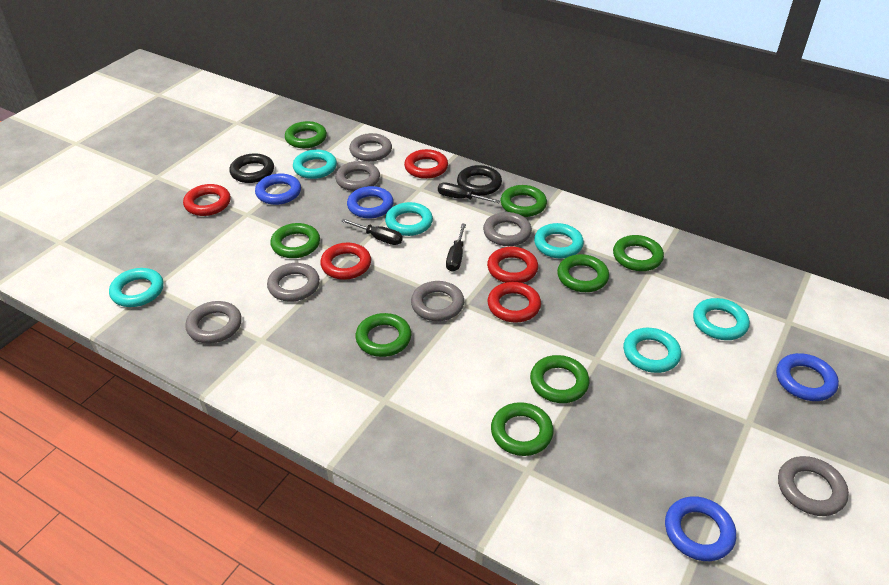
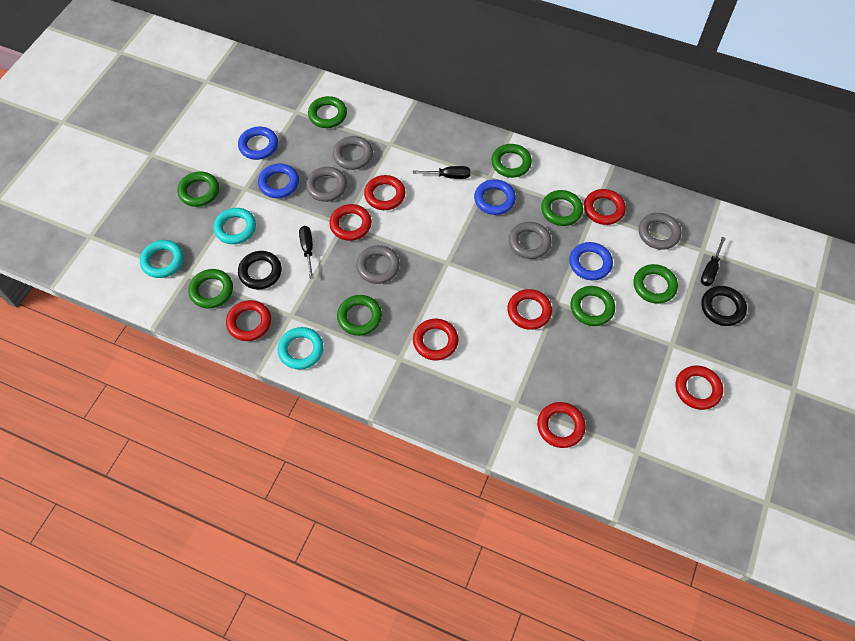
grey ring: 7 -> 5
red ring: 5 -> 8
turquoise ring: 6 -> 3

